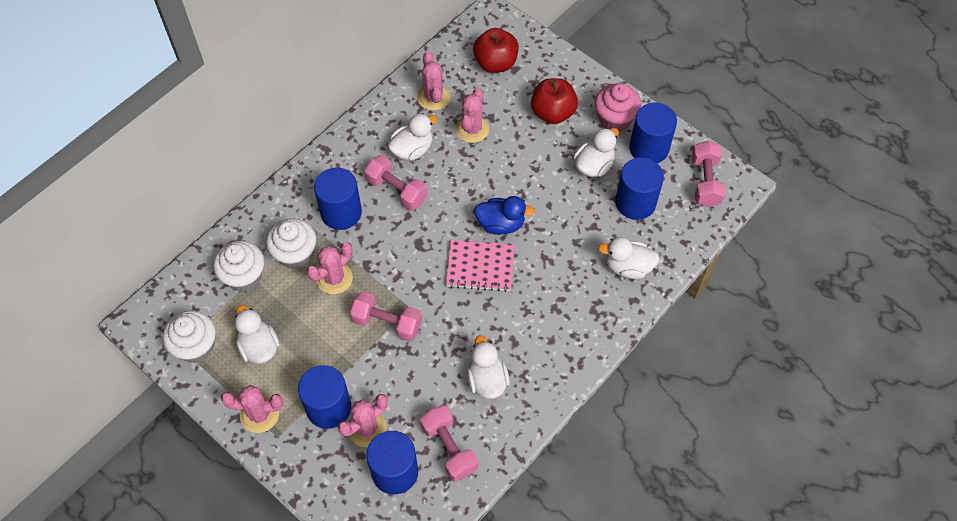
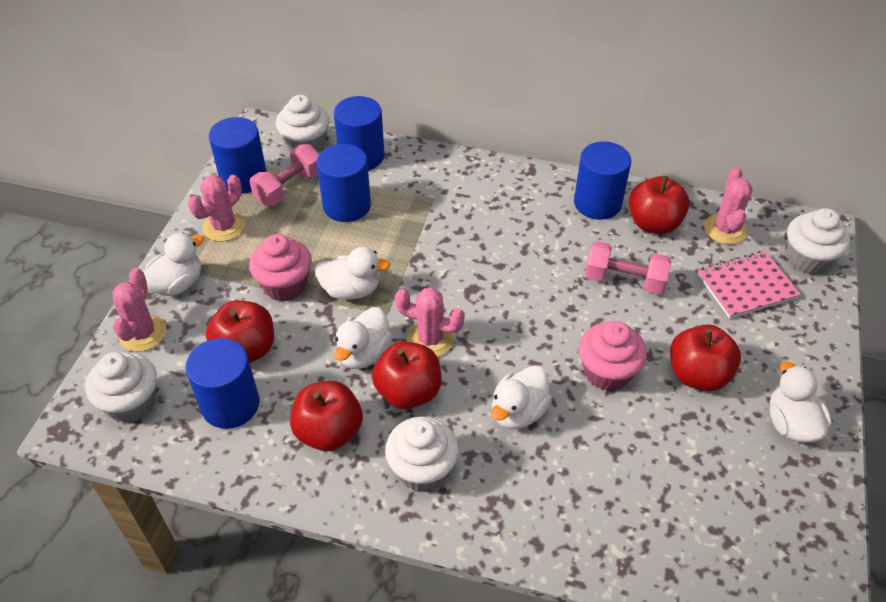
blue duck: 1 -> 0
pink cactus: 5 -> 4
pink cupcake: 1 -> 2
pink dumbbell: 4 -> 2
red apple: 2 -> 5
white cupcake: 3 -> 4

